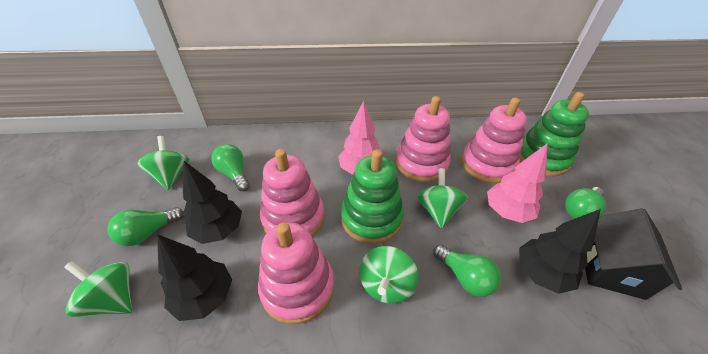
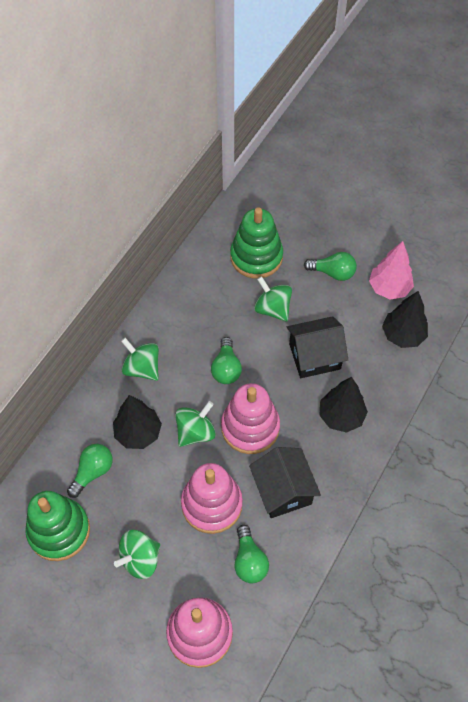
black house: 1 -> 2
pink stacking toy: 4 -> 3
pink tree: 2 -> 1

